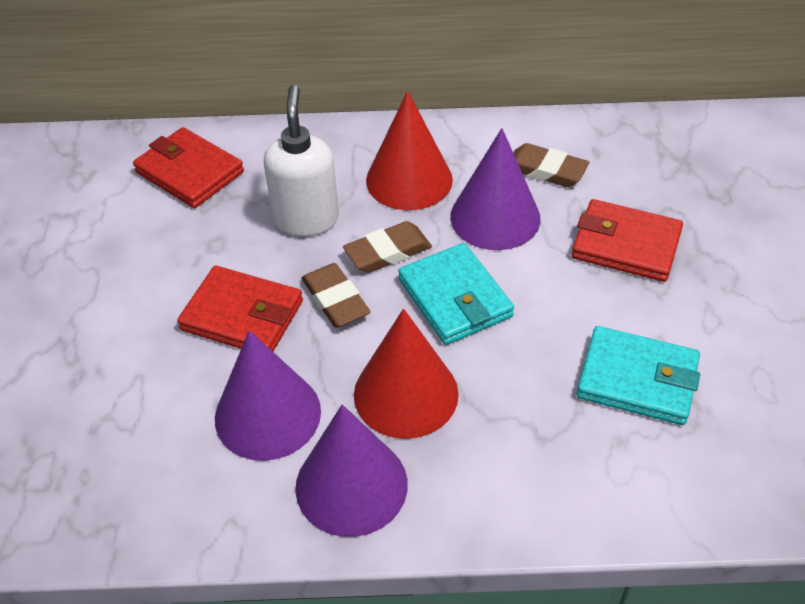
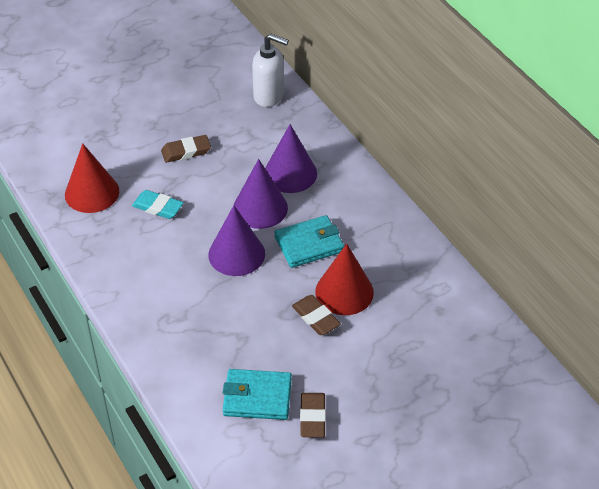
red wallet: 3 -> 0
turquoise eraser: 0 -> 1

